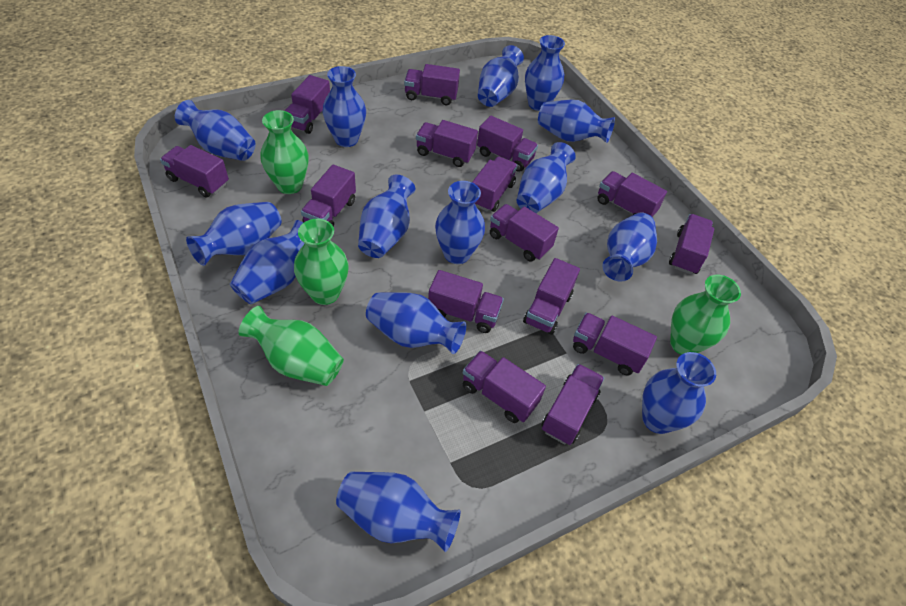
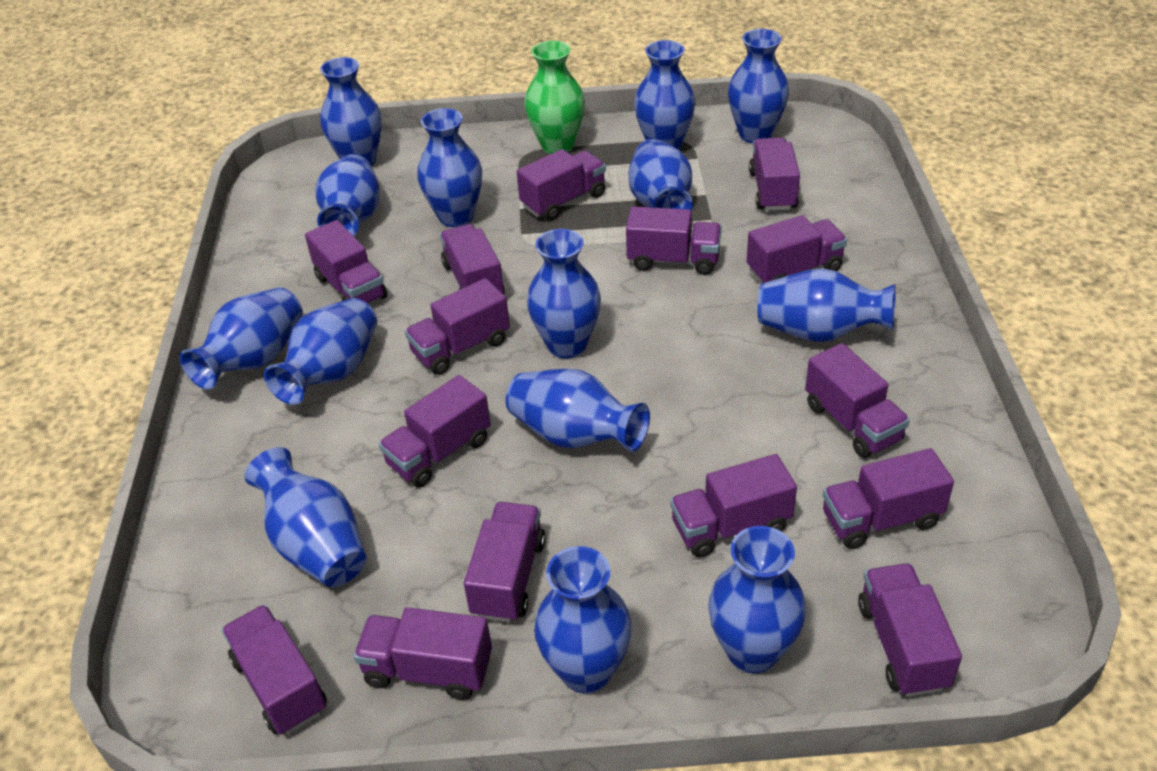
green vase: 4 -> 1

